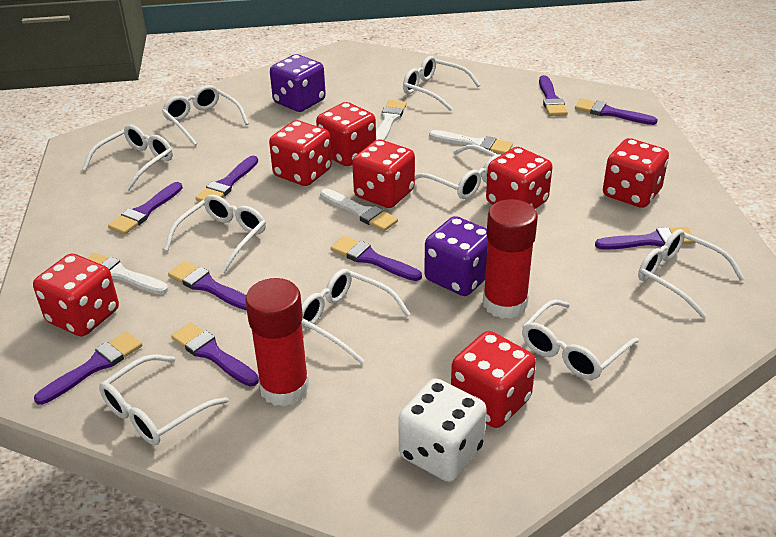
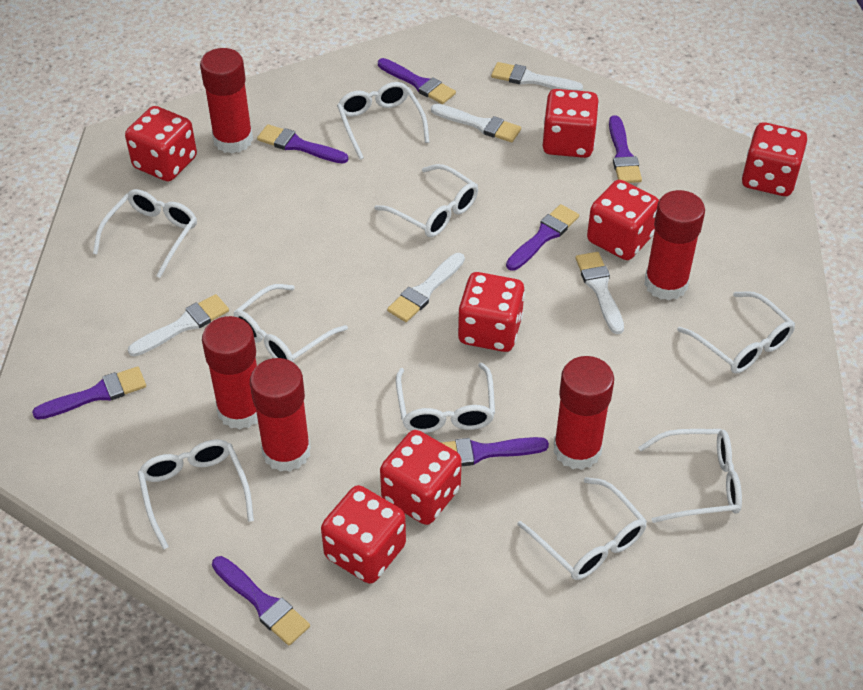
purple brush: 9 -> 7
purple dice: 2 -> 0
red glue stick: 2 -> 5
white brush: 4 -> 5
white dice: 1 -> 0

